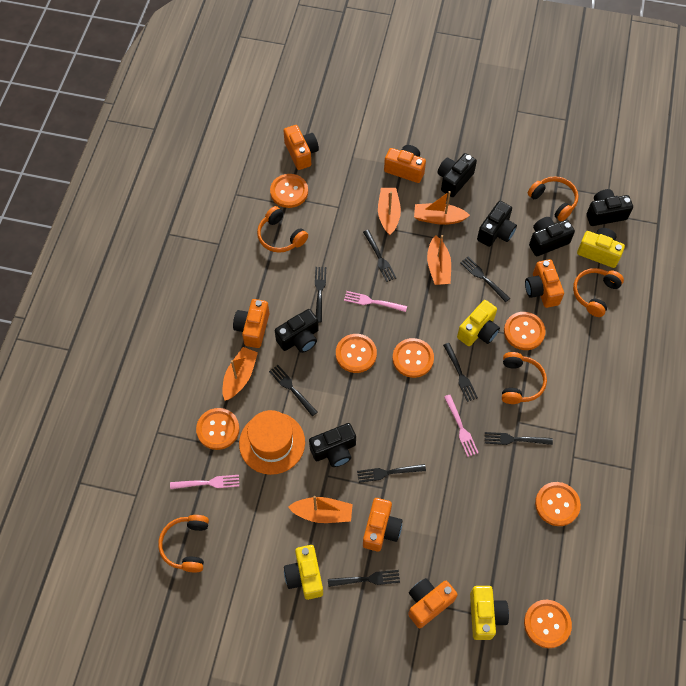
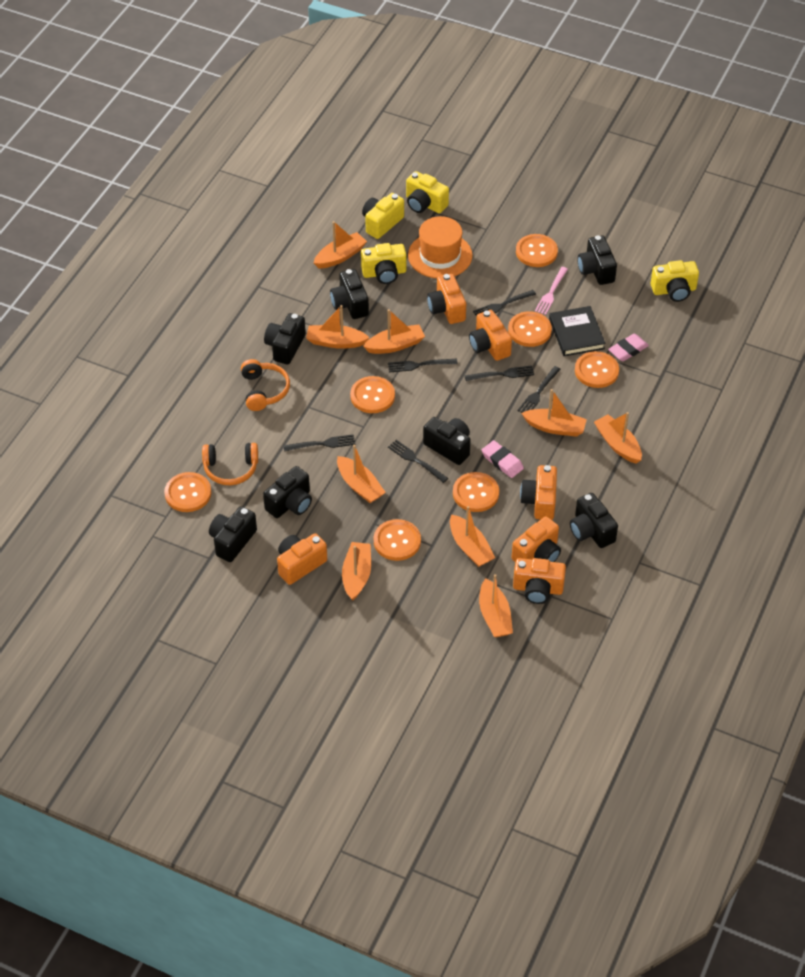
black book: 0 -> 1
black camera: 6 -> 7
black fork: 8 -> 6
orange boat: 5 -> 9
orange headphones: 5 -> 2
pink eraser: 0 -> 2
pink fork: 3 -> 1

